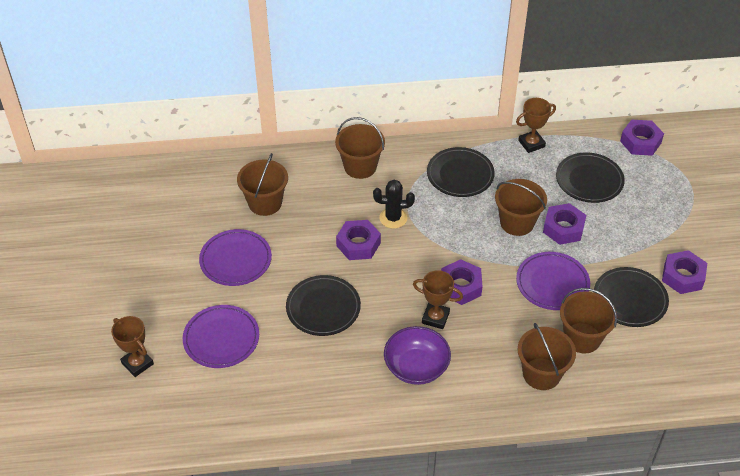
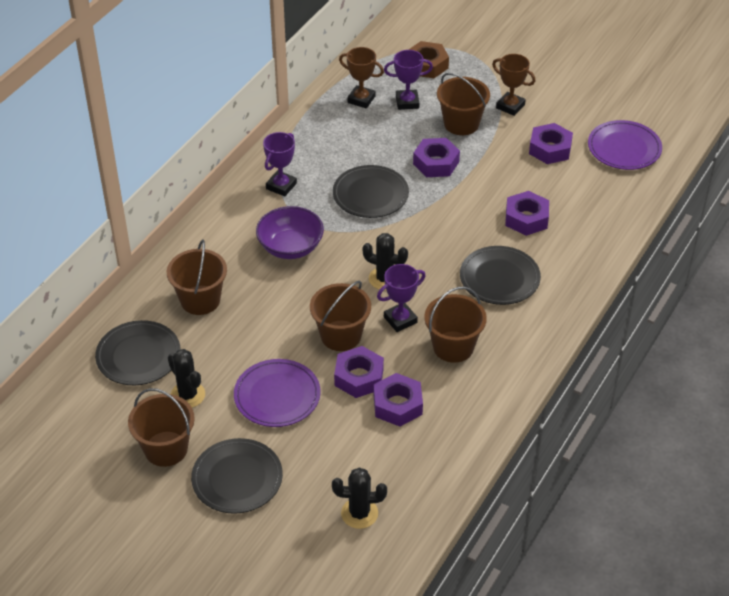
black cactus: 1 -> 3
brown nut: 0 -> 1
brown trophy: 3 -> 2
purple plate: 3 -> 2
purple trophy: 0 -> 3

